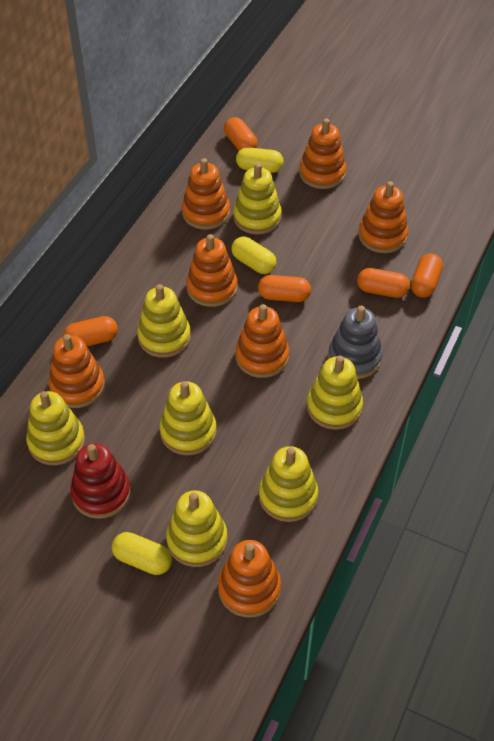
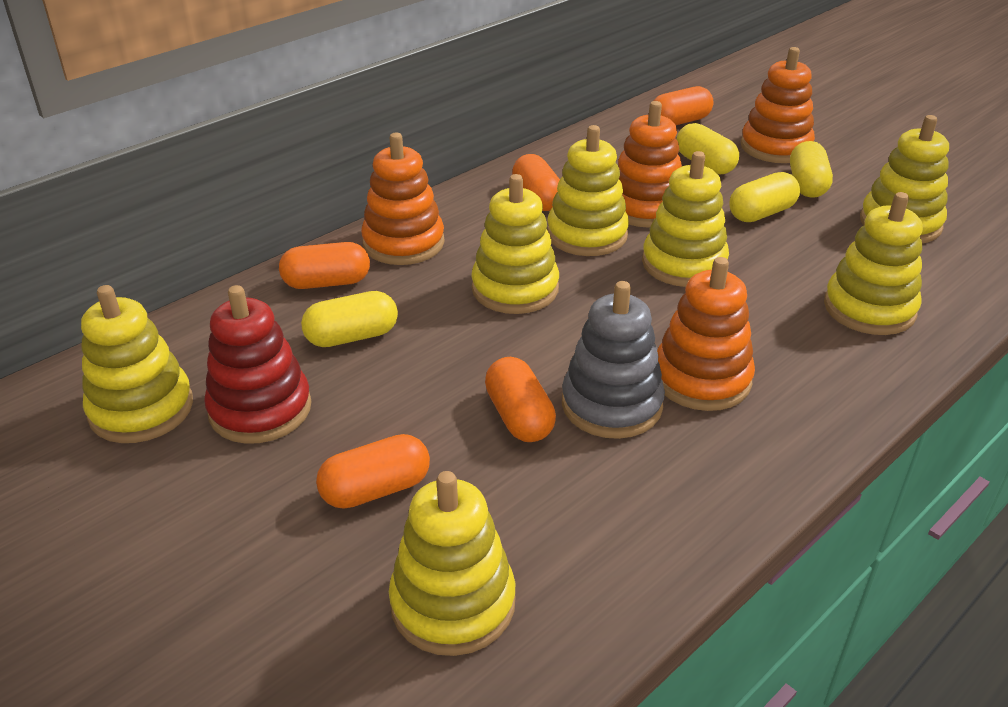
orange stacking toy: 7 -> 4
yellow capsule: 3 -> 4

